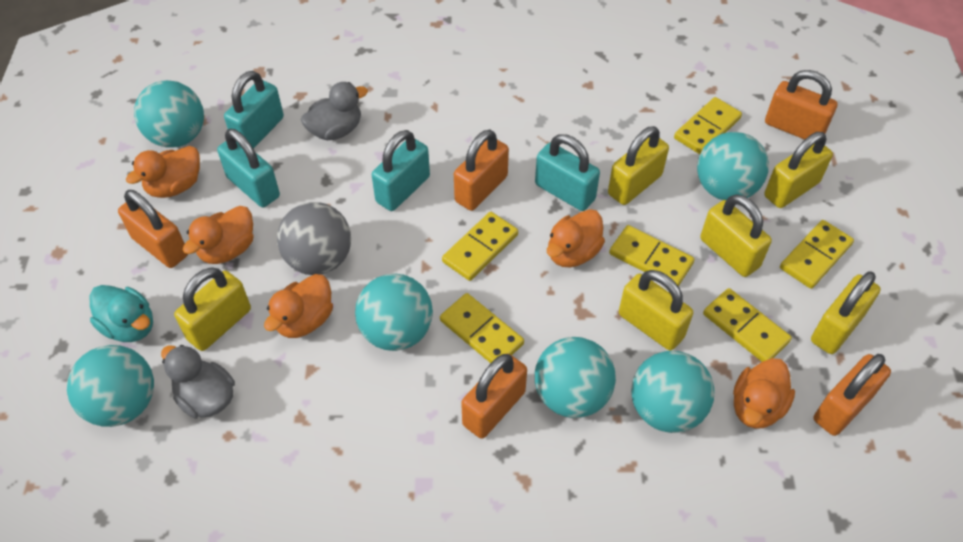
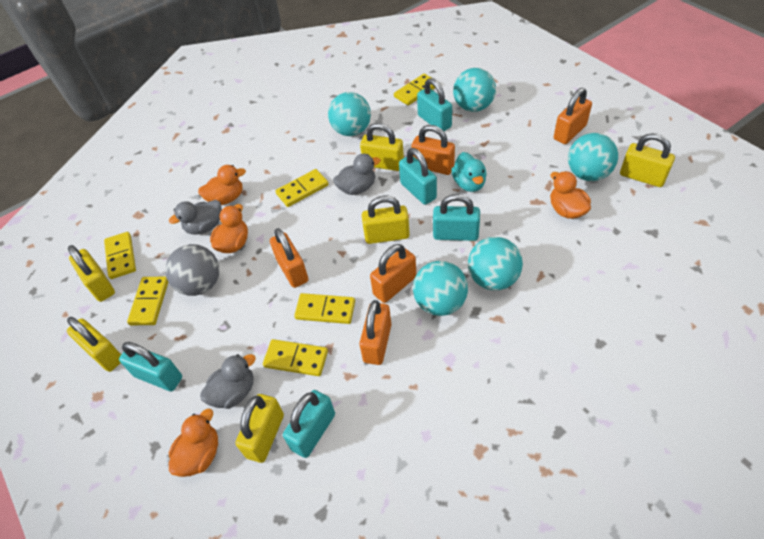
grey duck: 2 -> 3
orange duck: 5 -> 4
turquoise ball: 6 -> 5
turquoise padlock: 4 -> 5

